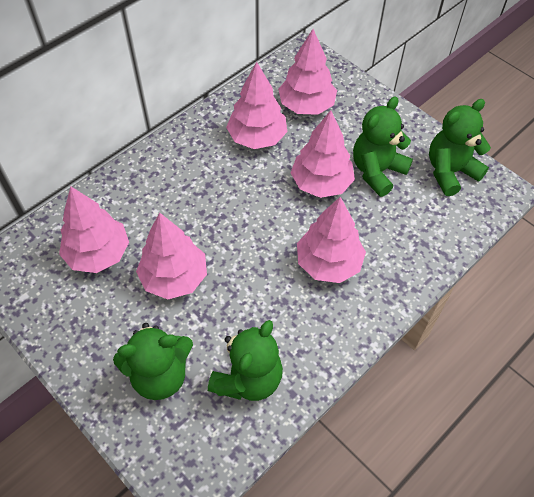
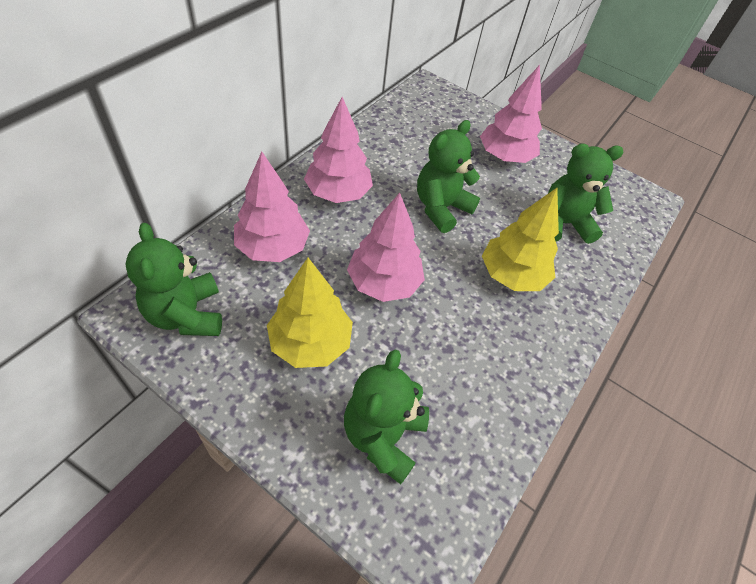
pink tree: 6 -> 4
yellow tree: 0 -> 2

